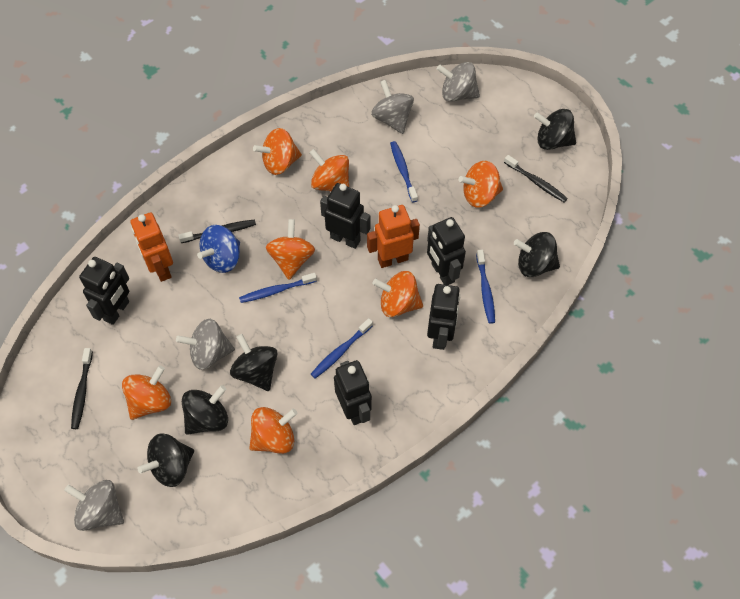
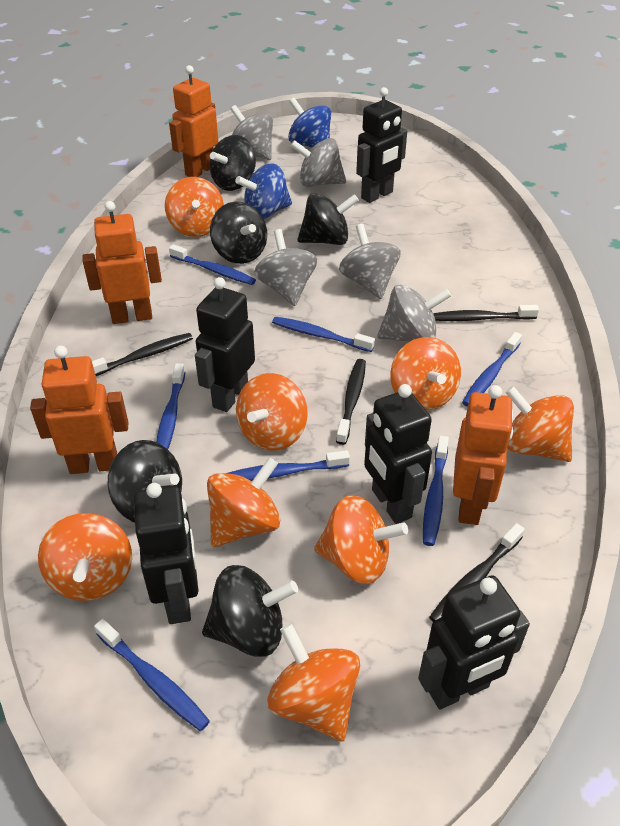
black toothbrush: 3 -> 4
blue spinning top: 1 -> 2
blue toothbrush: 4 -> 7
grey spinning top: 4 -> 5
orange robot: 2 -> 4
orange spinning top: 7 -> 8

